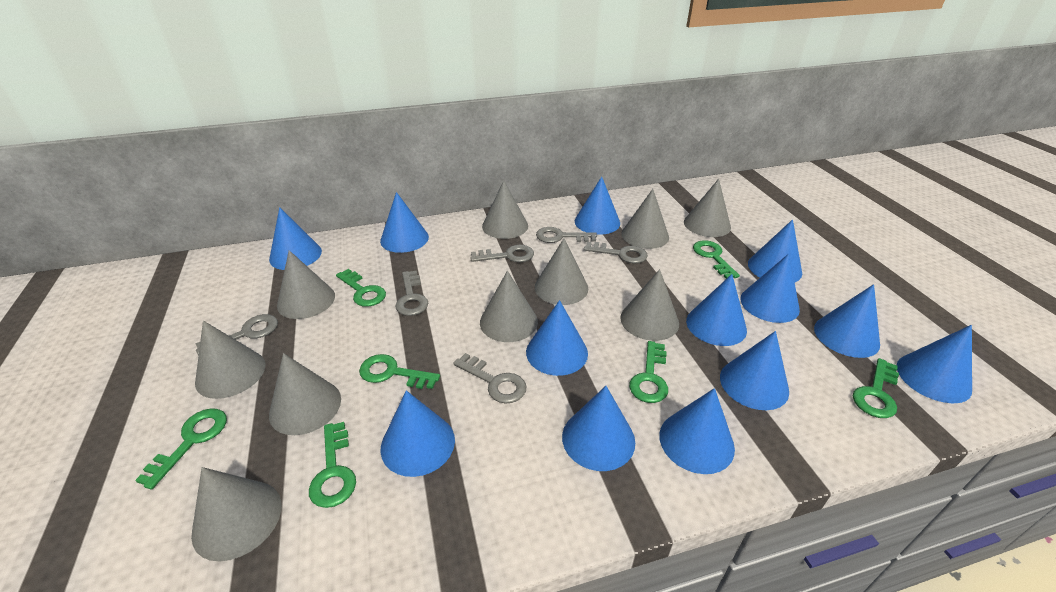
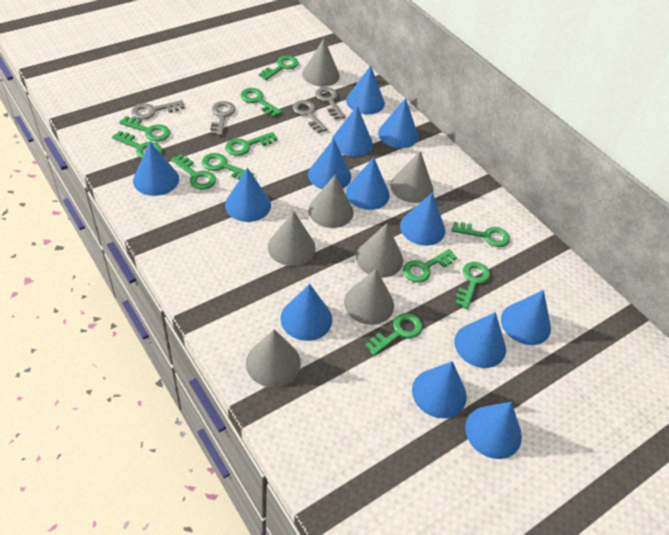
green key: 7 -> 11
grey cone: 10 -> 7
grey key: 6 -> 4

